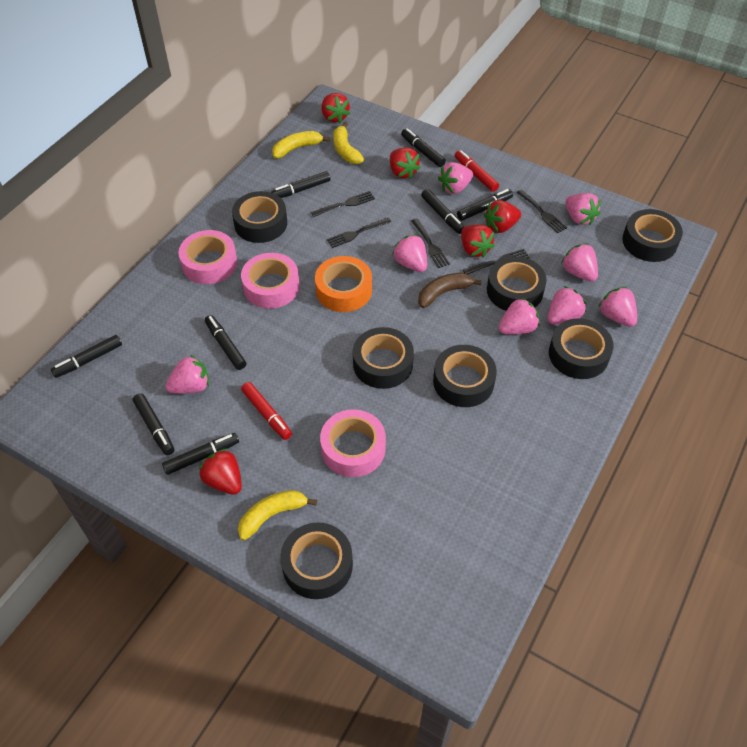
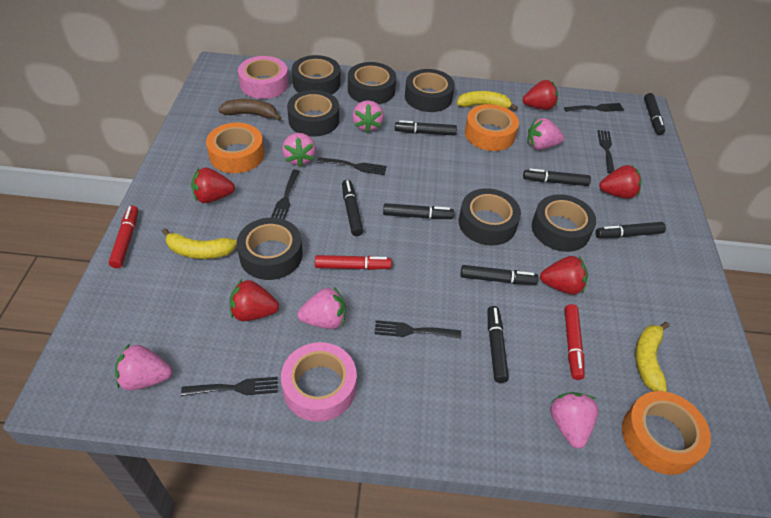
black fork: 5 -> 6
orange tape: 1 -> 3
pink strawberry: 8 -> 6
pink tape: 3 -> 2
red marker: 2 -> 3

